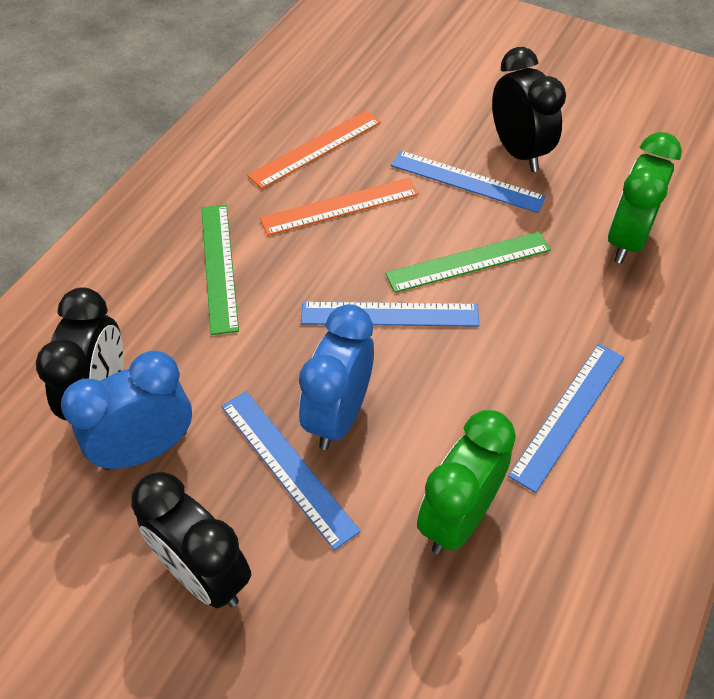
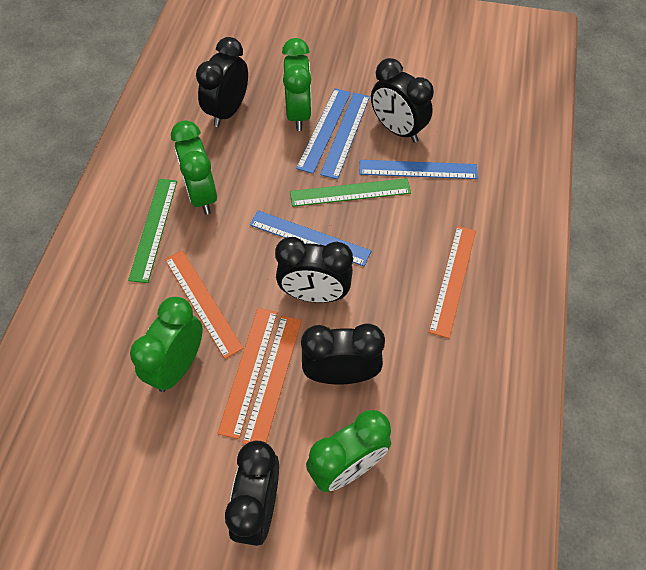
black clock: 3 -> 5
blue clock: 2 -> 0
green clock: 2 -> 4
orange ruler: 2 -> 4

